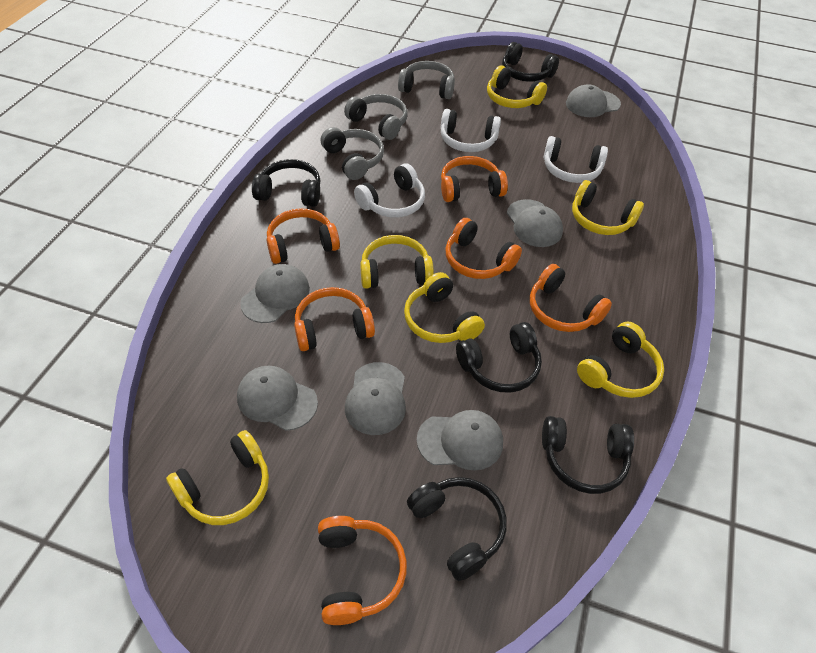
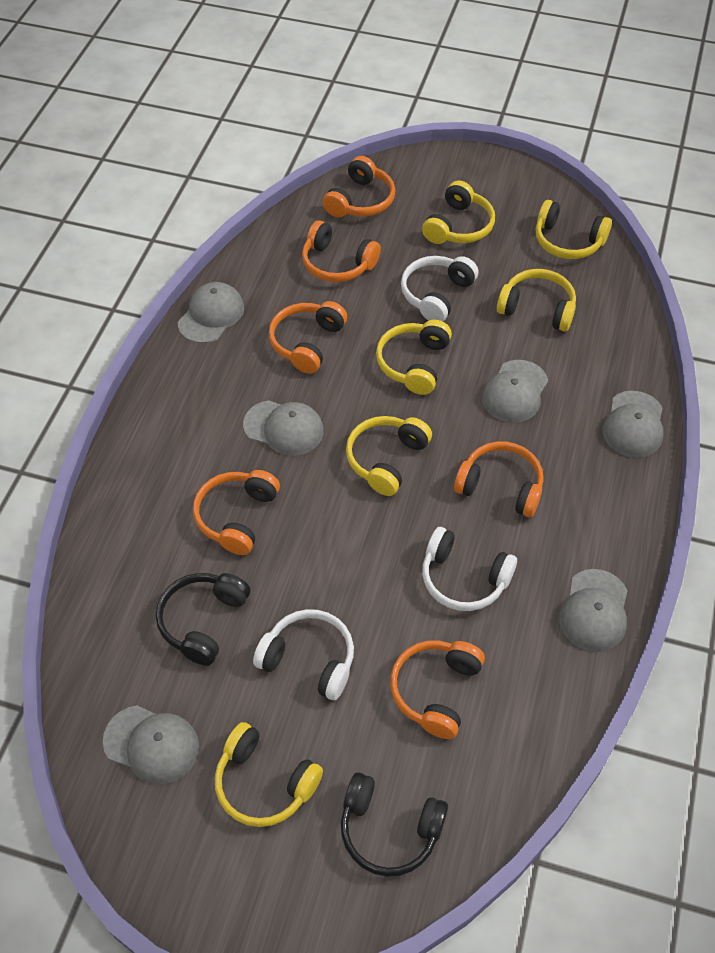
black headphones: 5 -> 2
grey headphones: 3 -> 0

